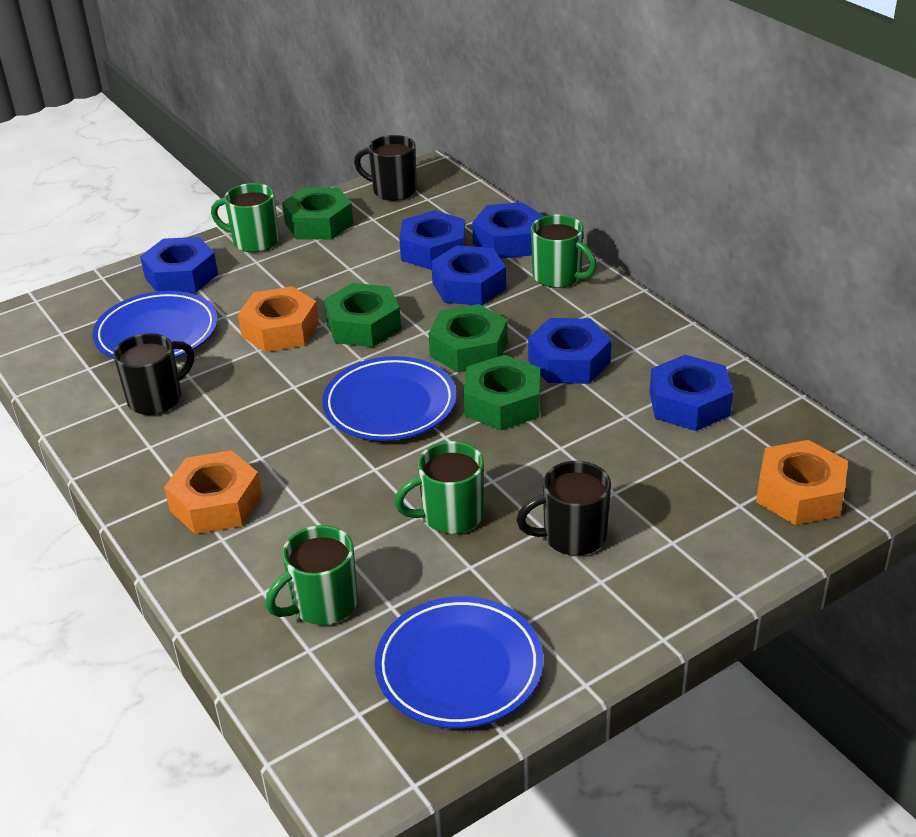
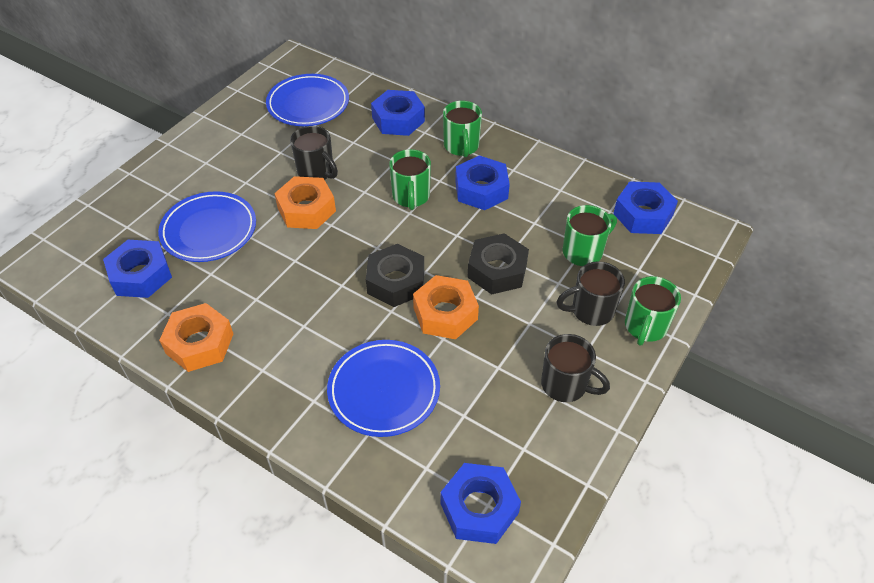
black nut: 0 -> 2
blue nut: 6 -> 5
green nut: 4 -> 0

